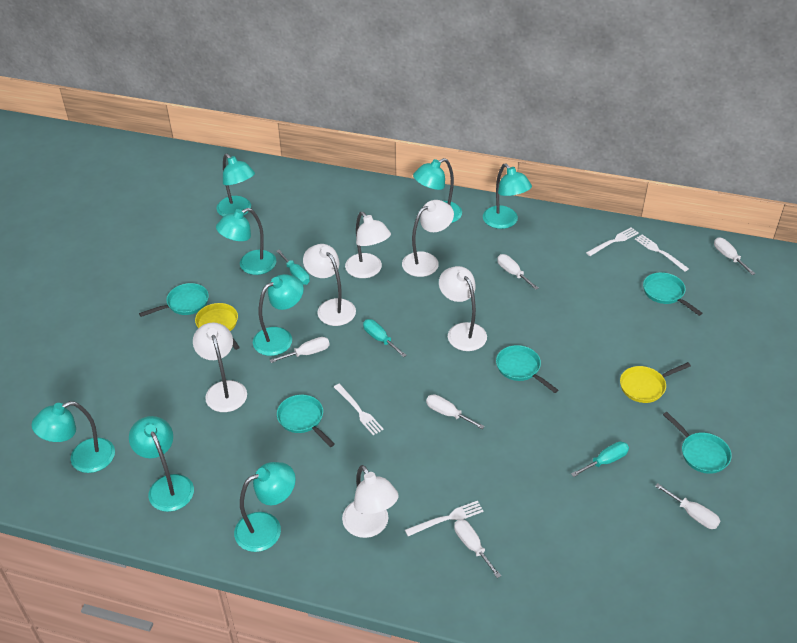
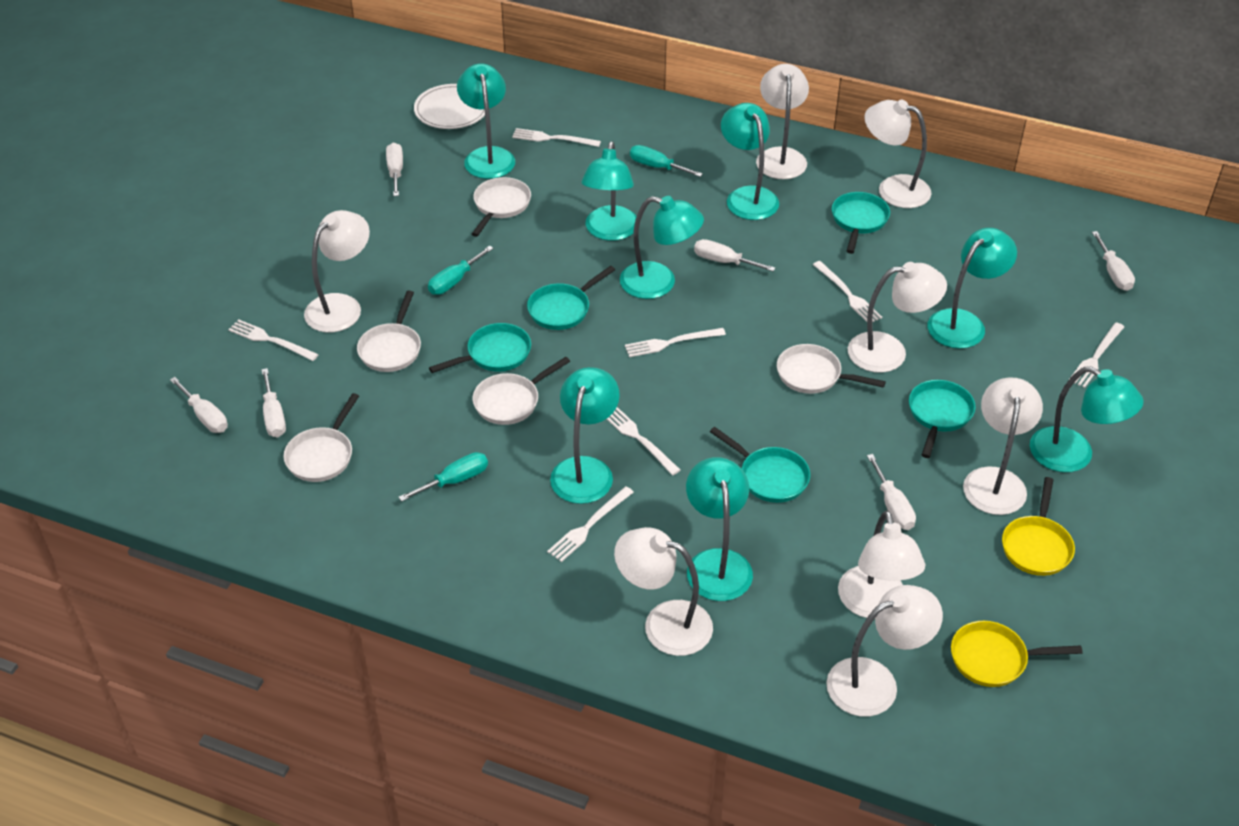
white fork: 4 -> 7
white lamp: 6 -> 8
white pan: 0 -> 5
white plate: 0 -> 1

